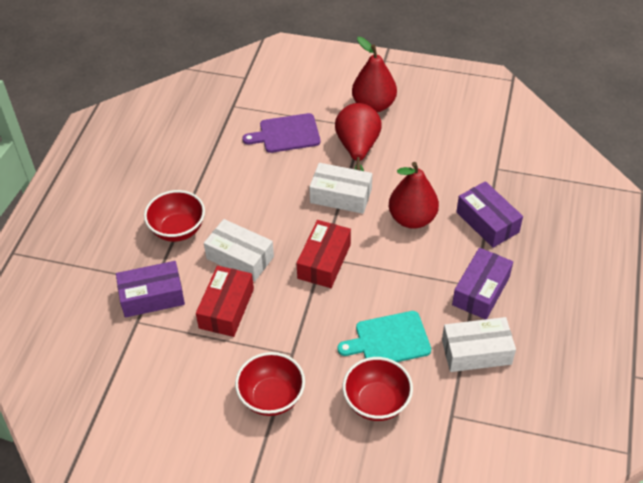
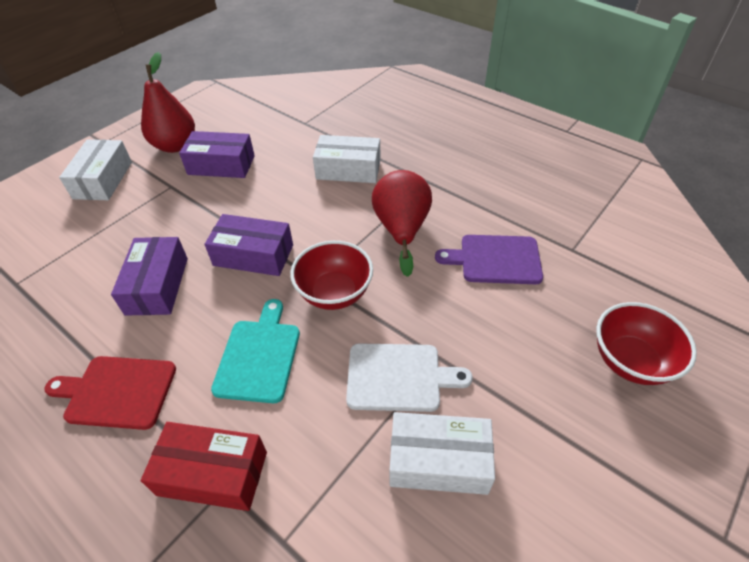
red bowl: 3 -> 2
red box: 2 -> 1
red cutting board: 0 -> 1
red pear: 3 -> 2
white cutting board: 0 -> 1

